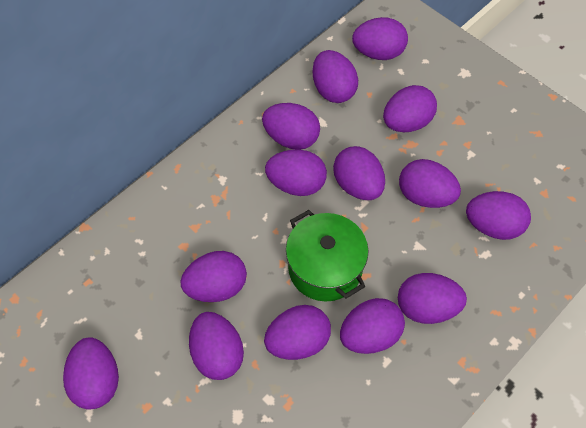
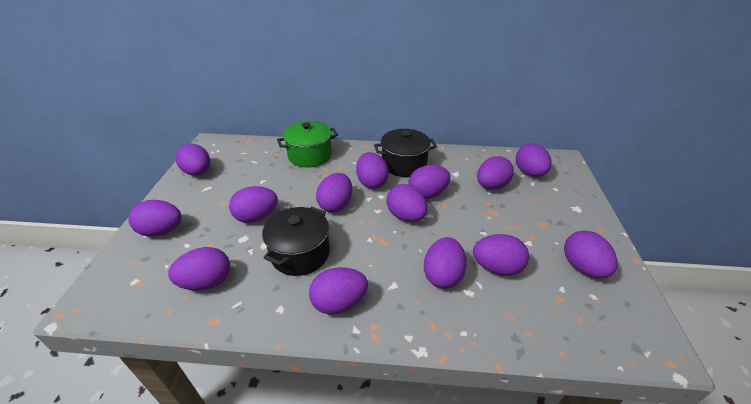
black pot: 0 -> 2

